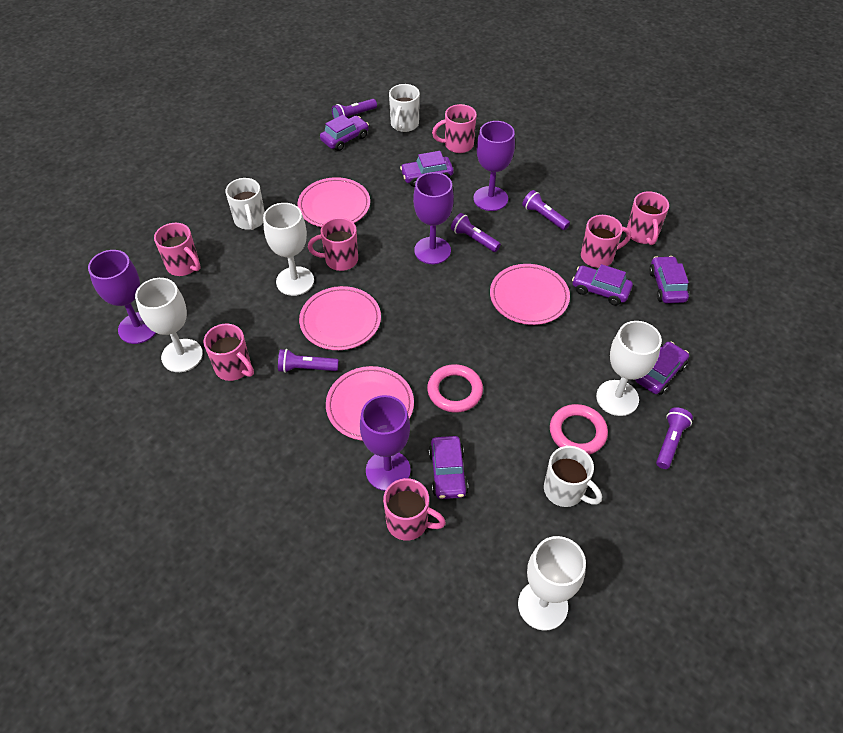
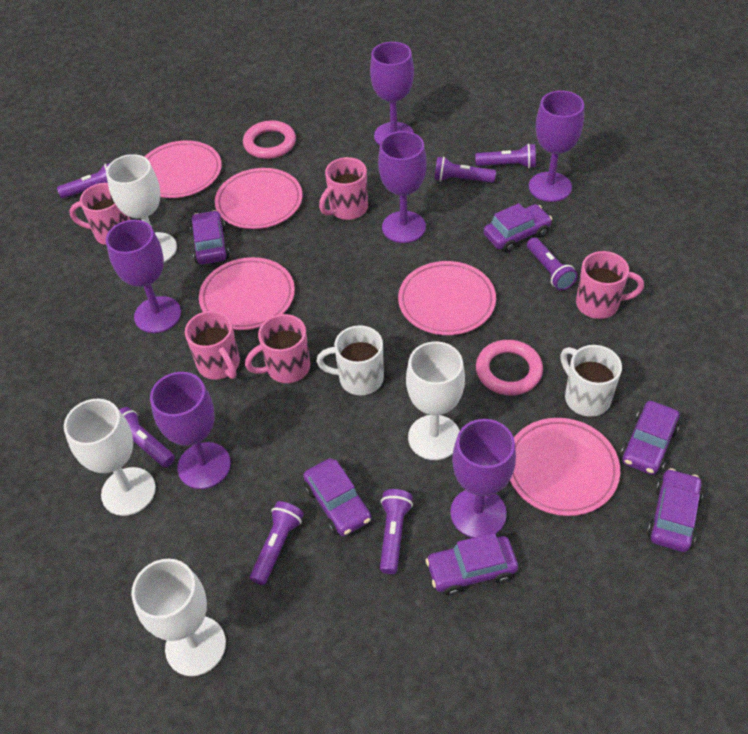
pink mug: 7 -> 5
pink plate: 4 -> 5
purple flashlight: 5 -> 7
purple goblet: 4 -> 6
white mug: 3 -> 2

